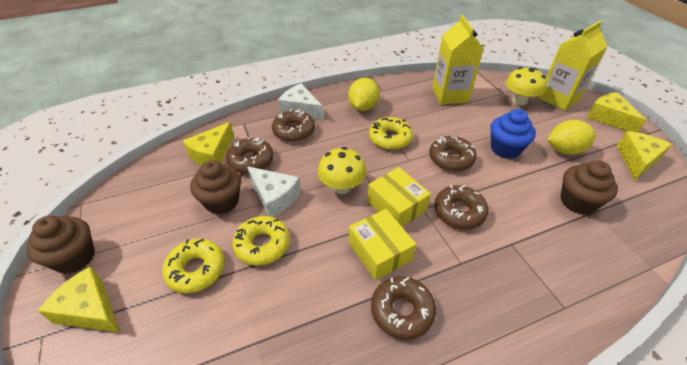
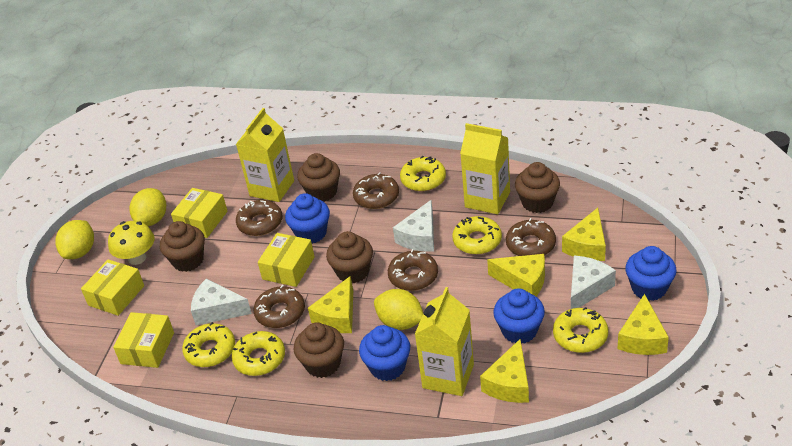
blue cupcake: 1 -> 4
brown cupcake: 3 -> 5
white cheese: 2 -> 3
yellow box: 2 -> 4
yellow carton: 2 -> 3
yellow cheese: 4 -> 5
yellow donut: 3 -> 5
yellow lemon: 2 -> 3
yellow mushroom: 2 -> 1

